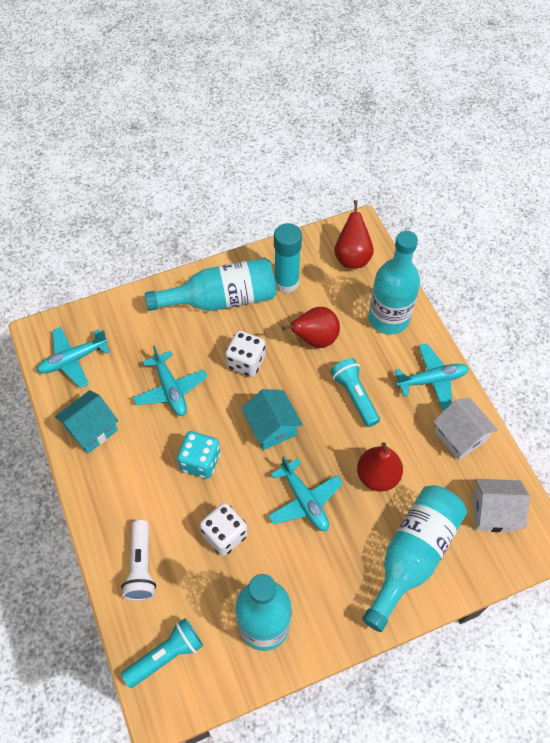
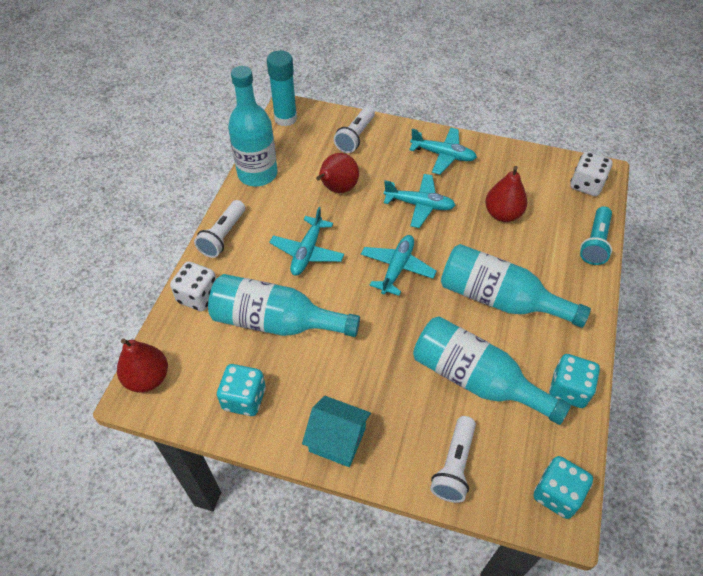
turquoise dice: 1 -> 3
turquoise flashlight: 2 -> 1
turquoise house: 2 -> 1
white flashlight: 1 -> 3
white house: 2 -> 0

